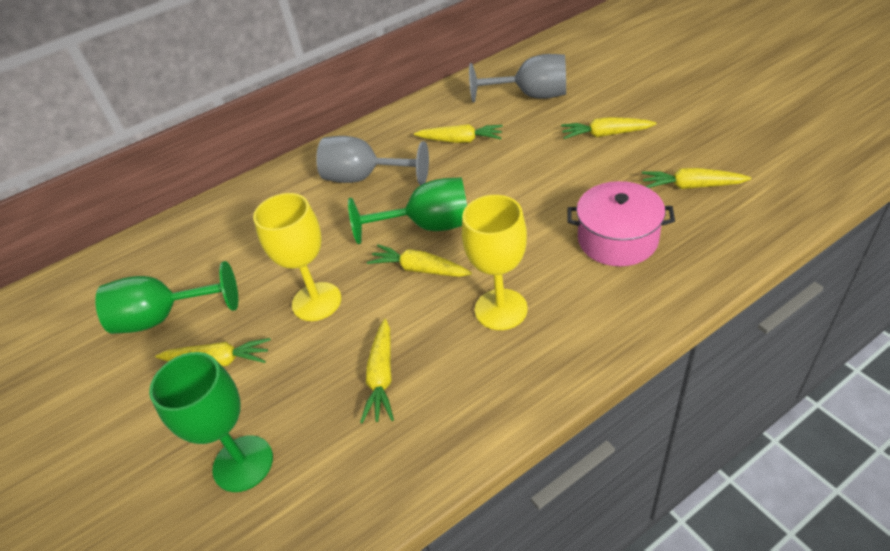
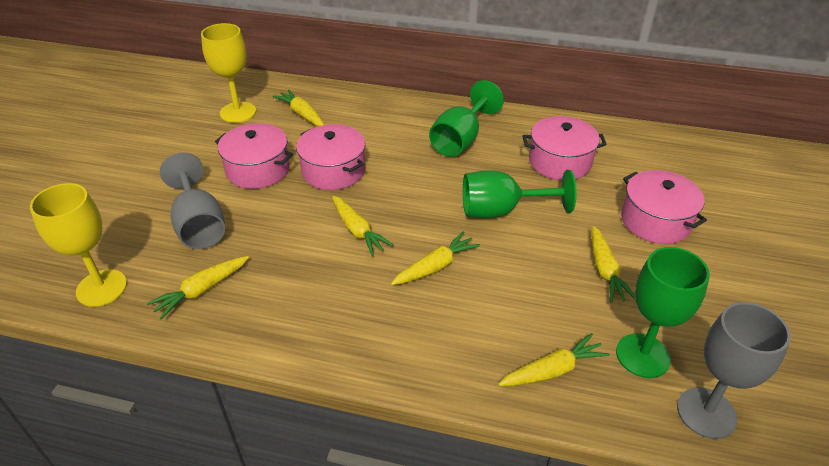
pink pot: 1 -> 4

